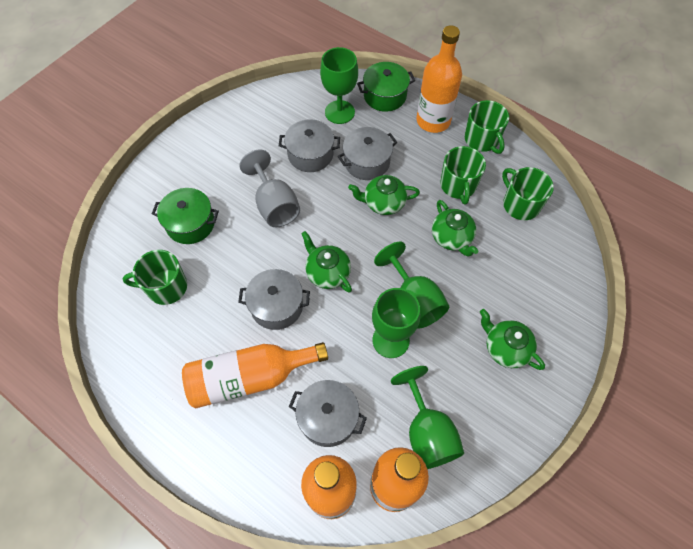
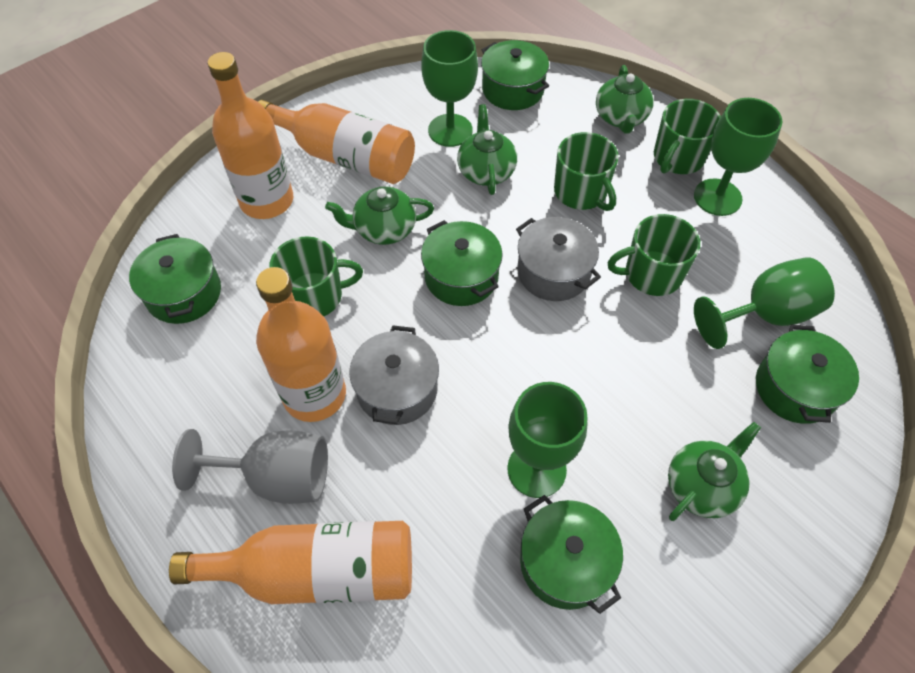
green pot: 2 -> 5
grey pot: 4 -> 2

